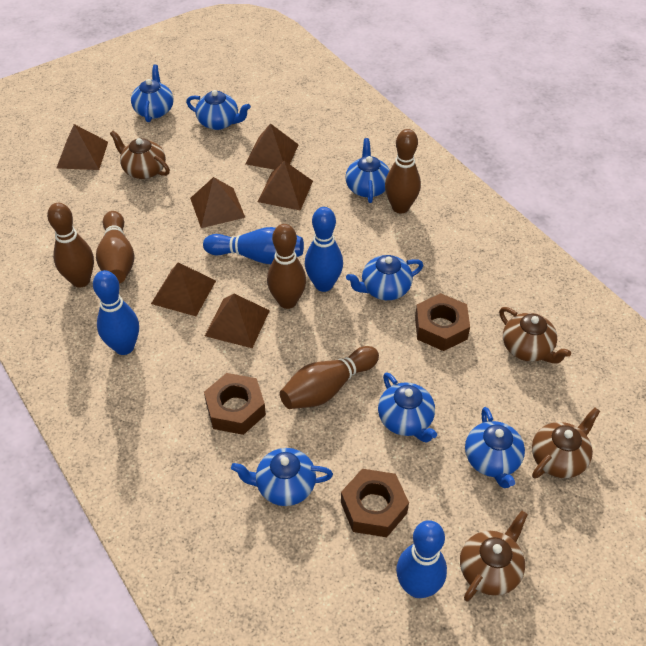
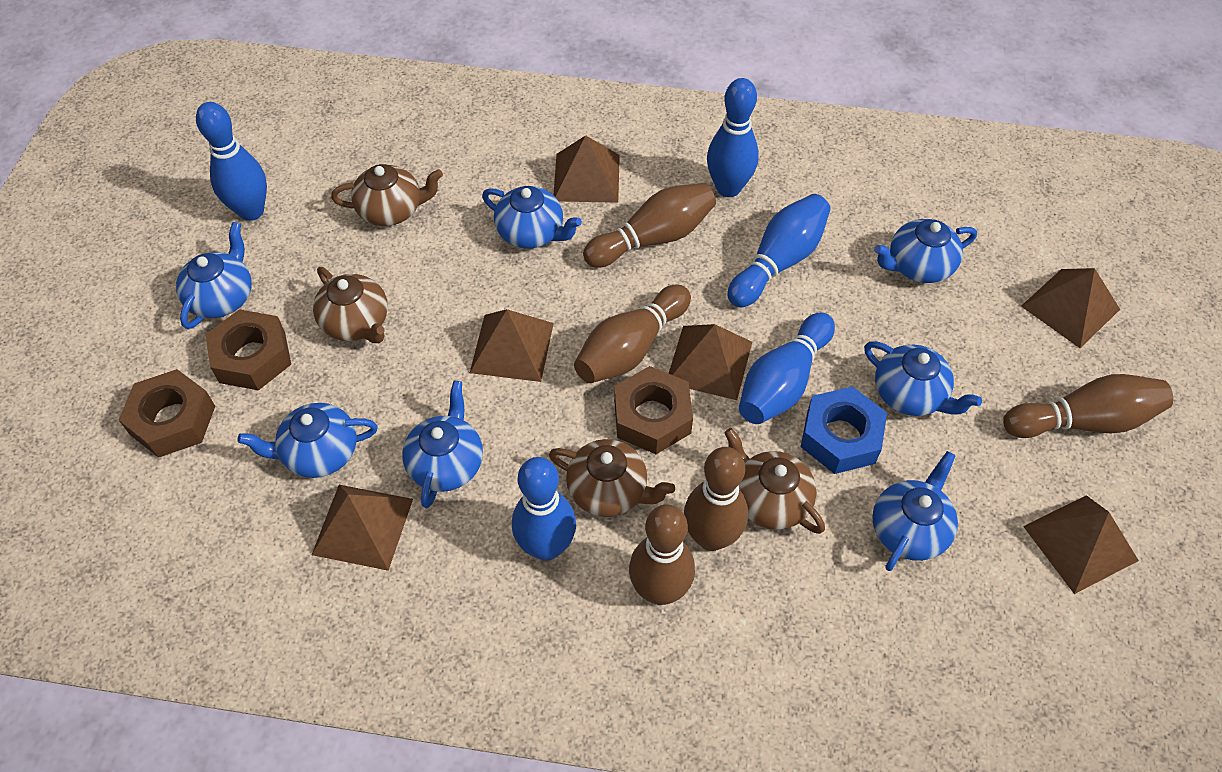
blue bowling pin: 4 -> 5
blue nut: 0 -> 1

